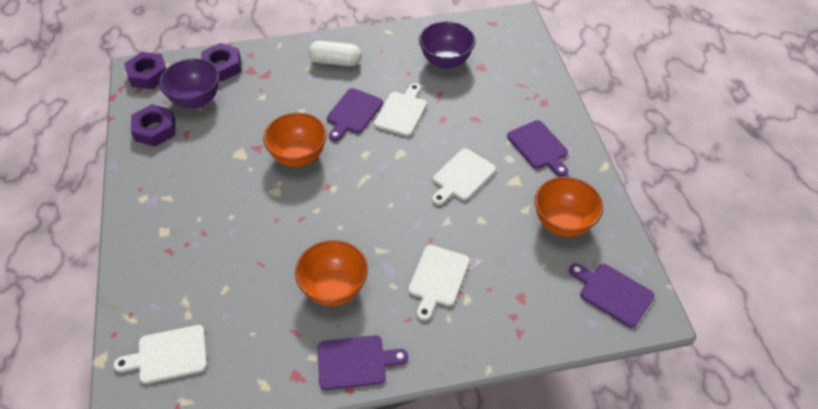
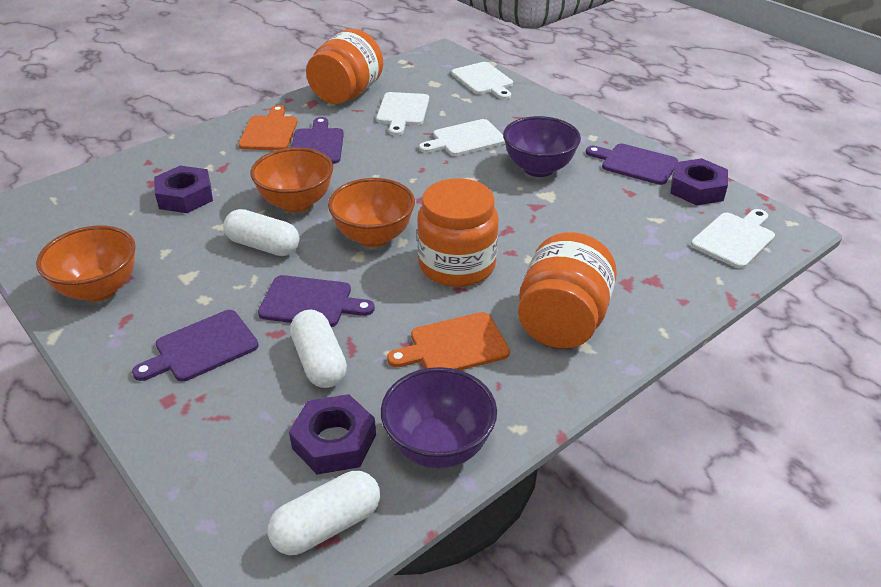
orange cutting board: 0 -> 2
orange jar: 0 -> 3
white capsule: 1 -> 3

